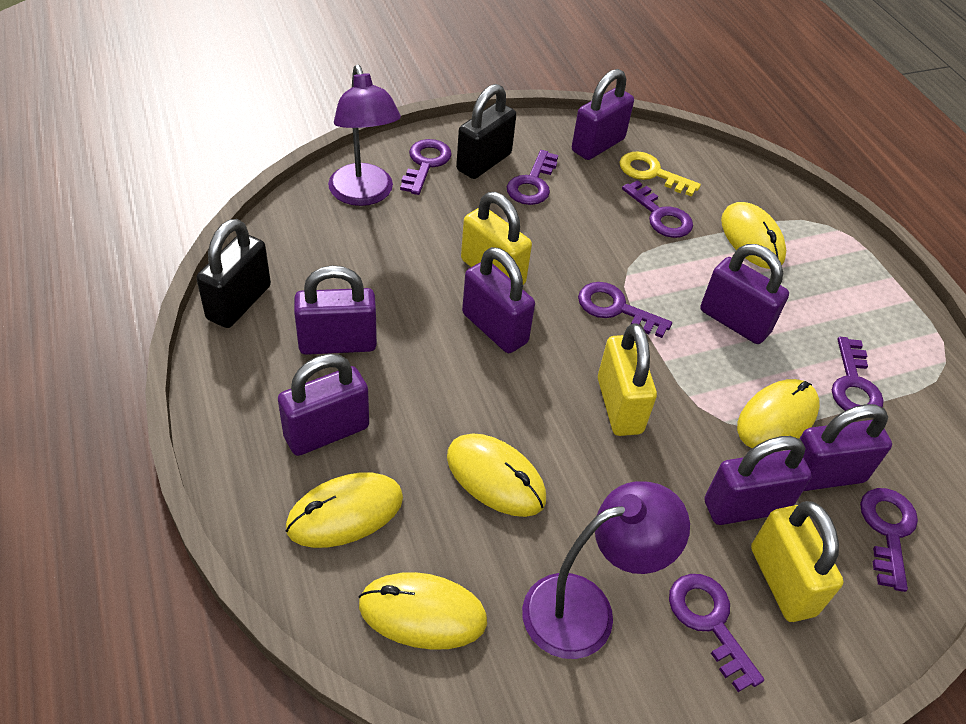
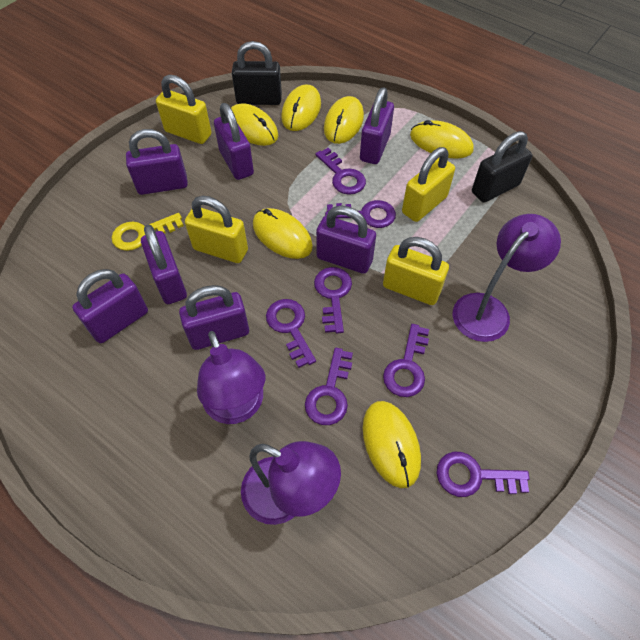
purple lamp: 2 -> 3
yellow mouse: 5 -> 6
yellow padlock: 3 -> 4

